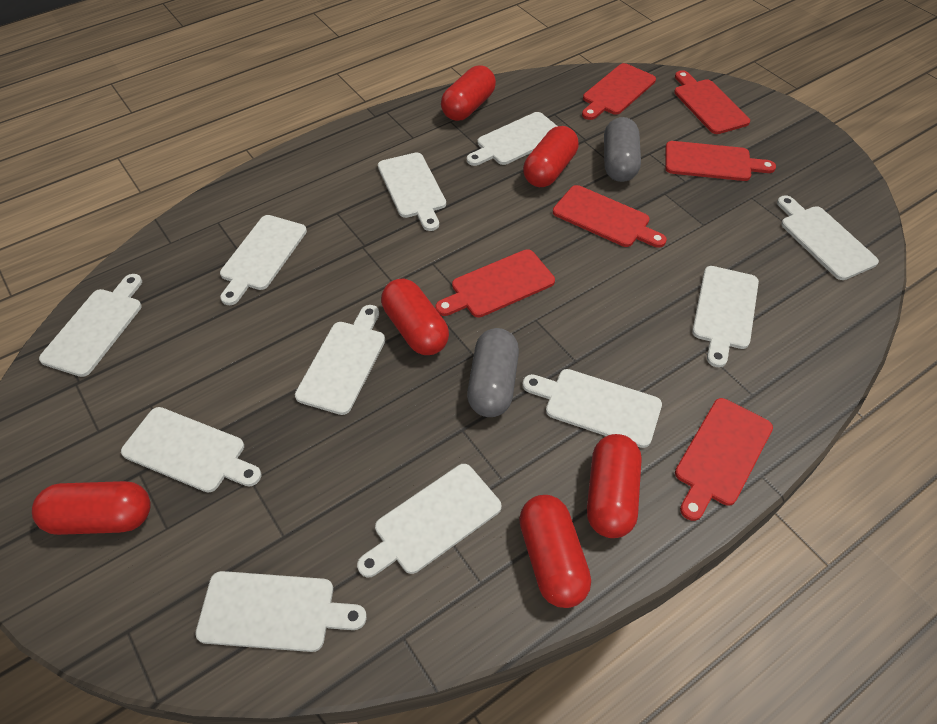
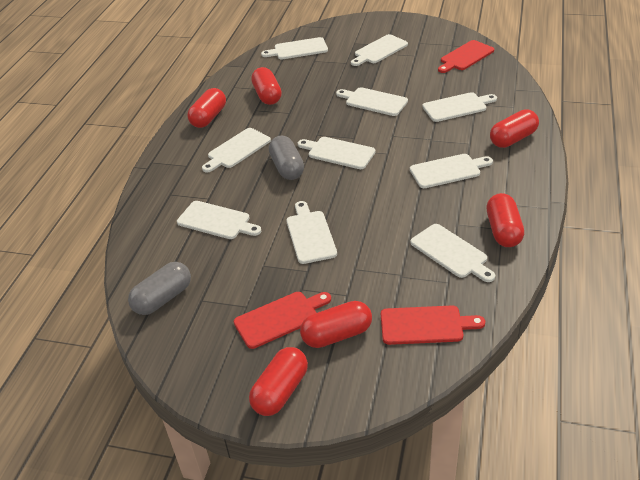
red cutting board: 6 -> 3
white cutting board: 11 -> 10

